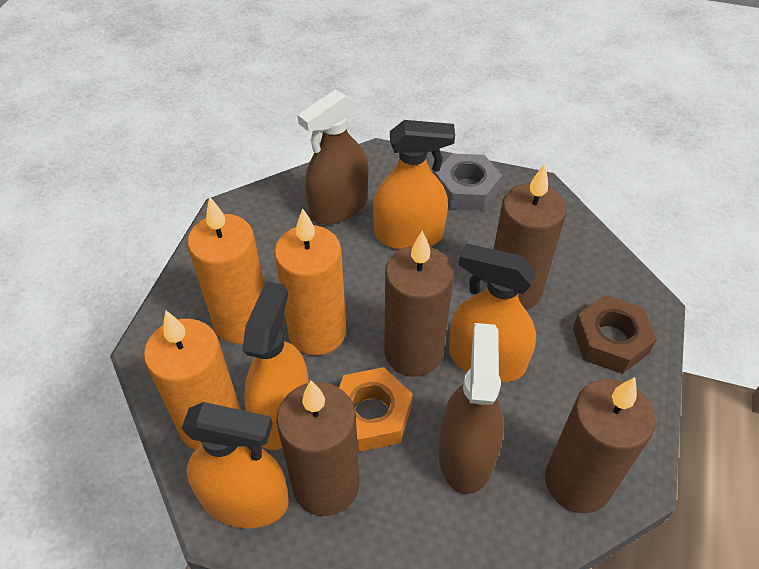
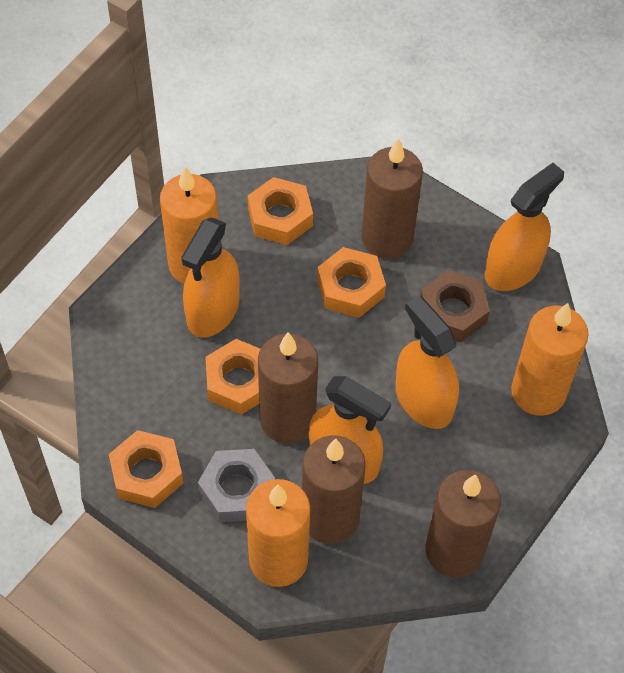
brown spray bottle: 2 -> 0
orange nut: 1 -> 4

